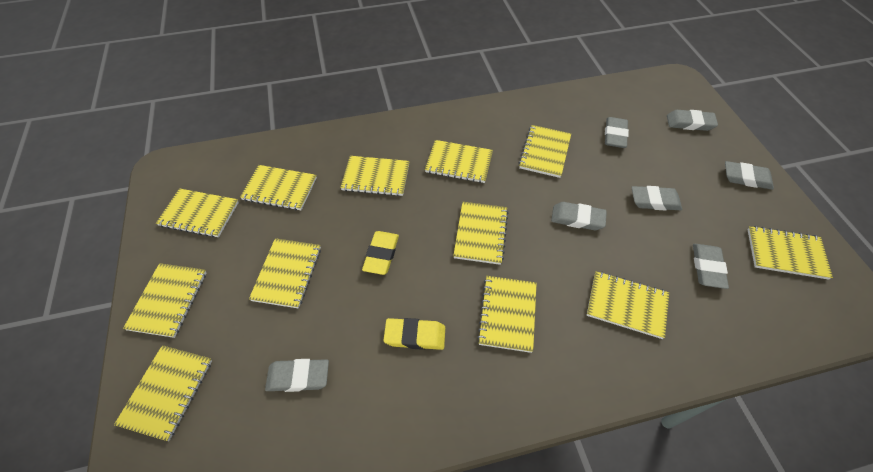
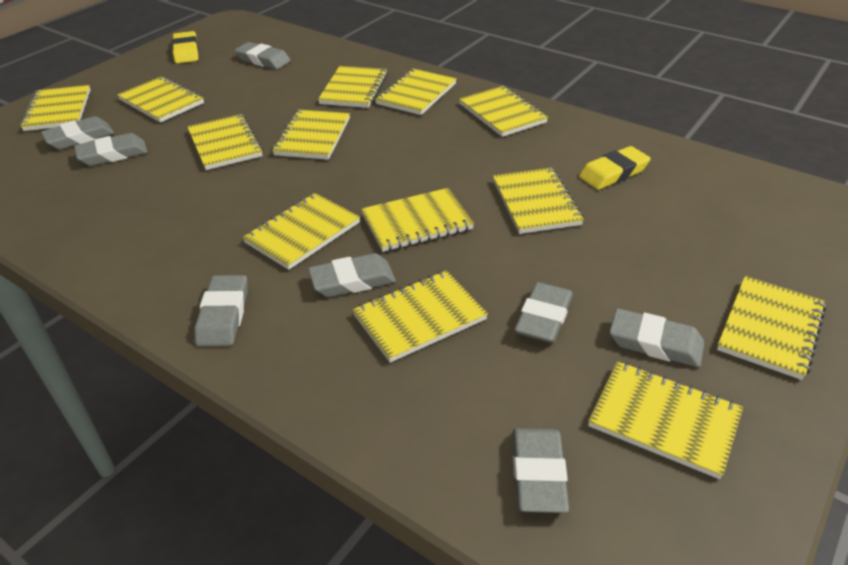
grey eraser: 7 -> 8
yellow notebook: 12 -> 13

